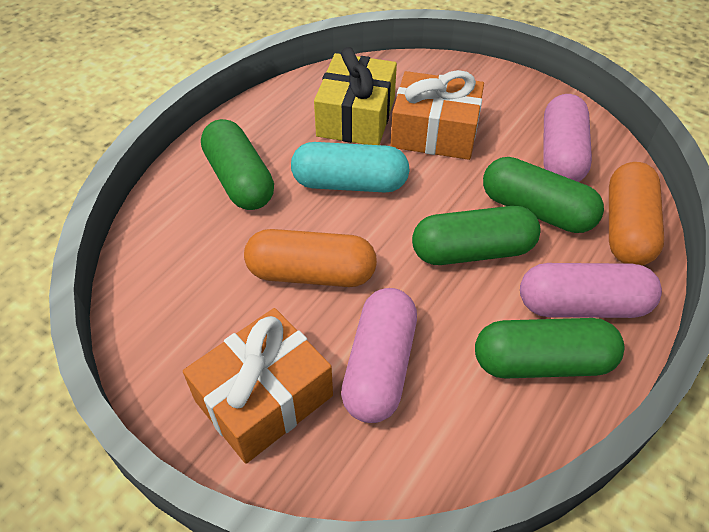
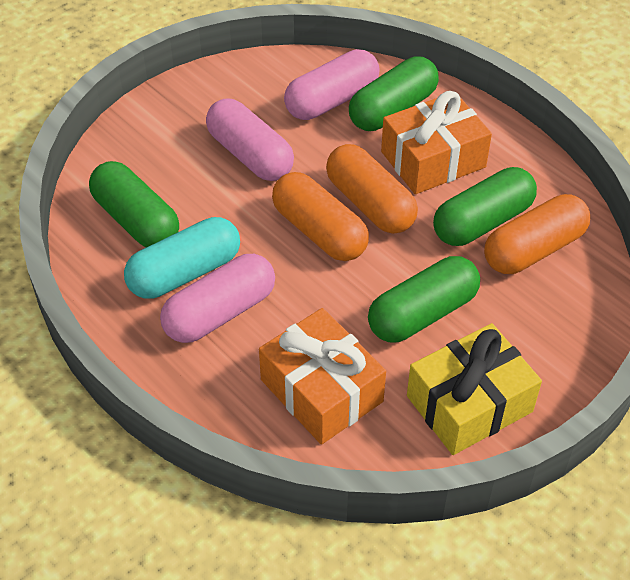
orange capsule: 2 -> 3

